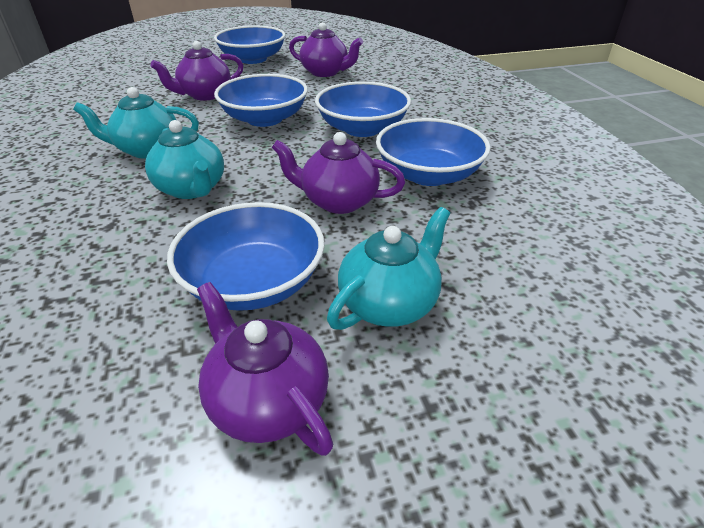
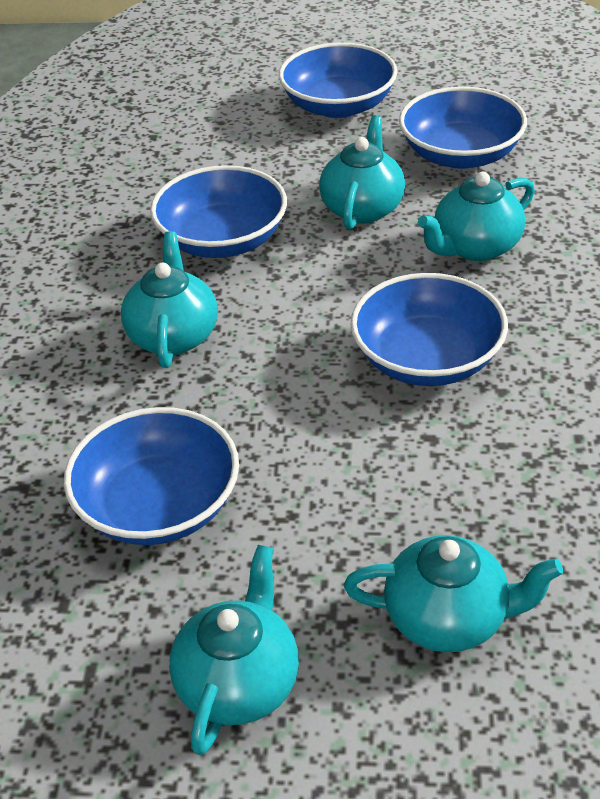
purple teapot: 4 -> 0
turquoise teapot: 3 -> 5

